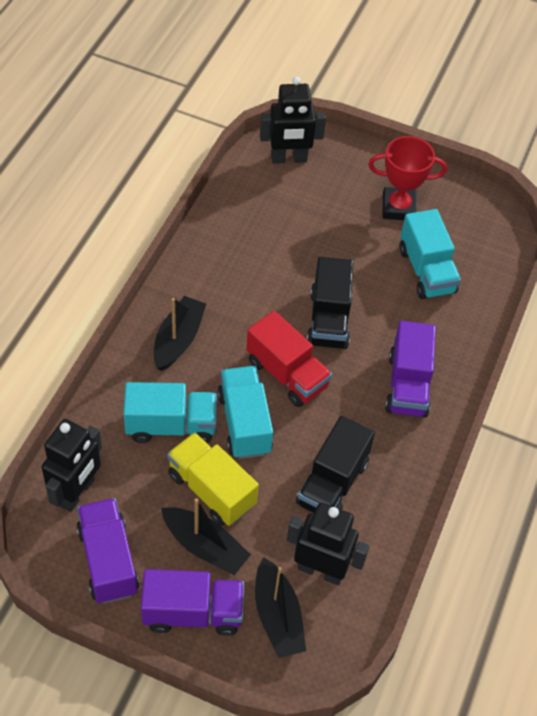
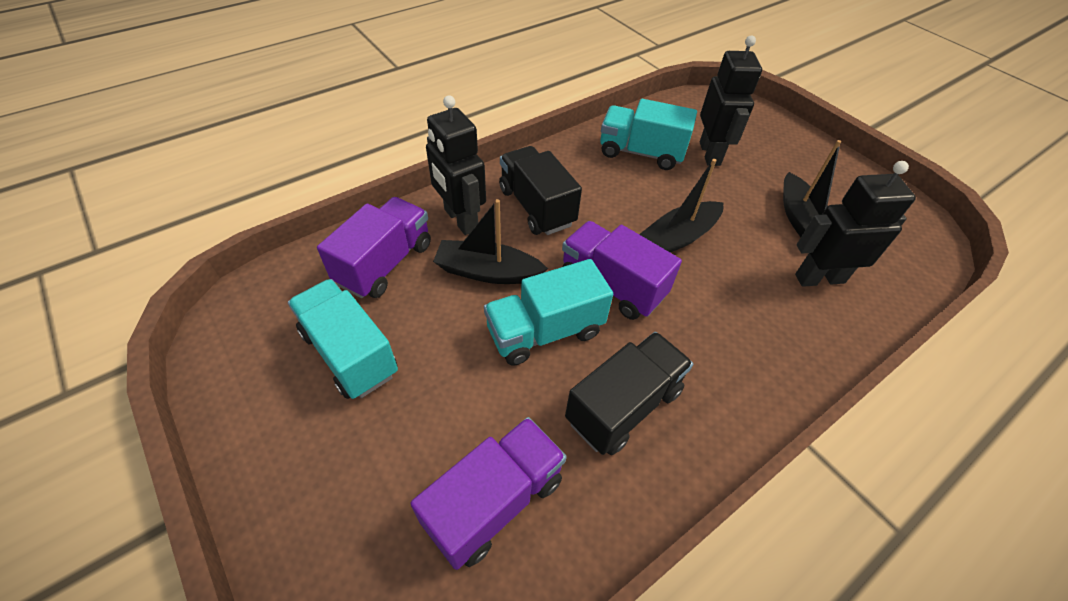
red trophy: 1 -> 0
red truck: 1 -> 0
yellow truck: 1 -> 0

